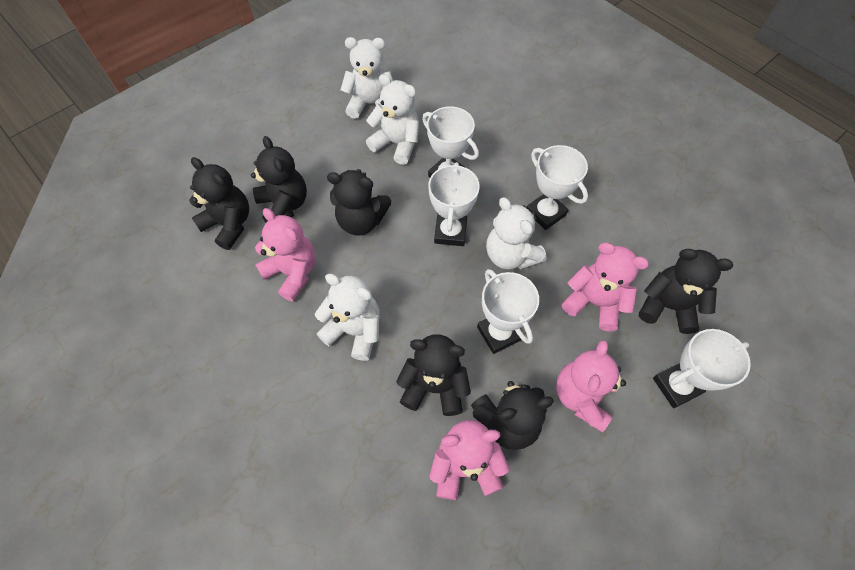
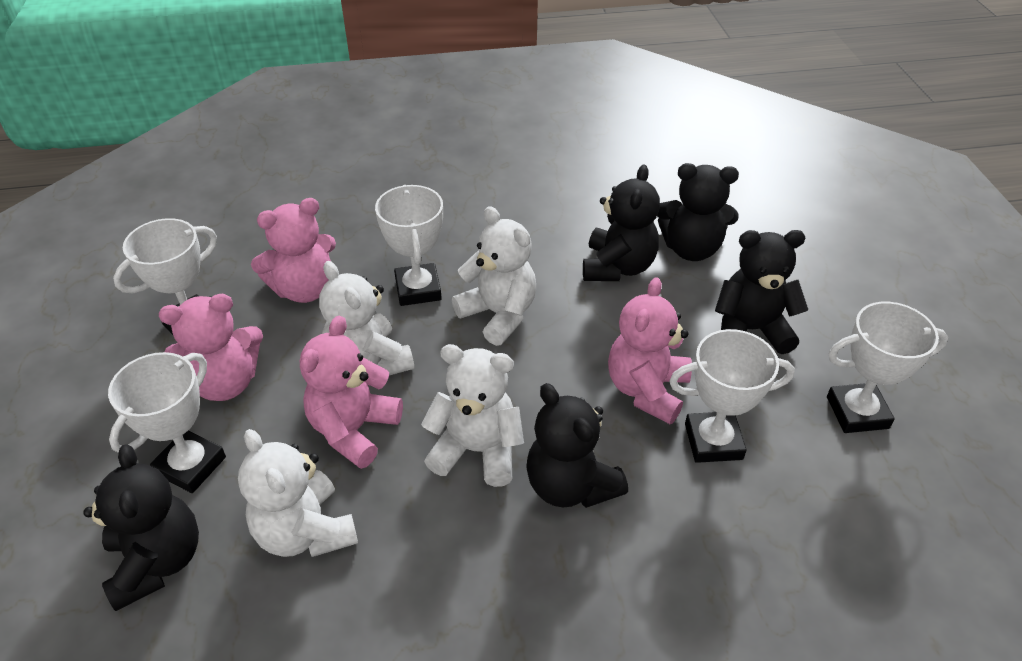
black teddy bear: 6 -> 5

